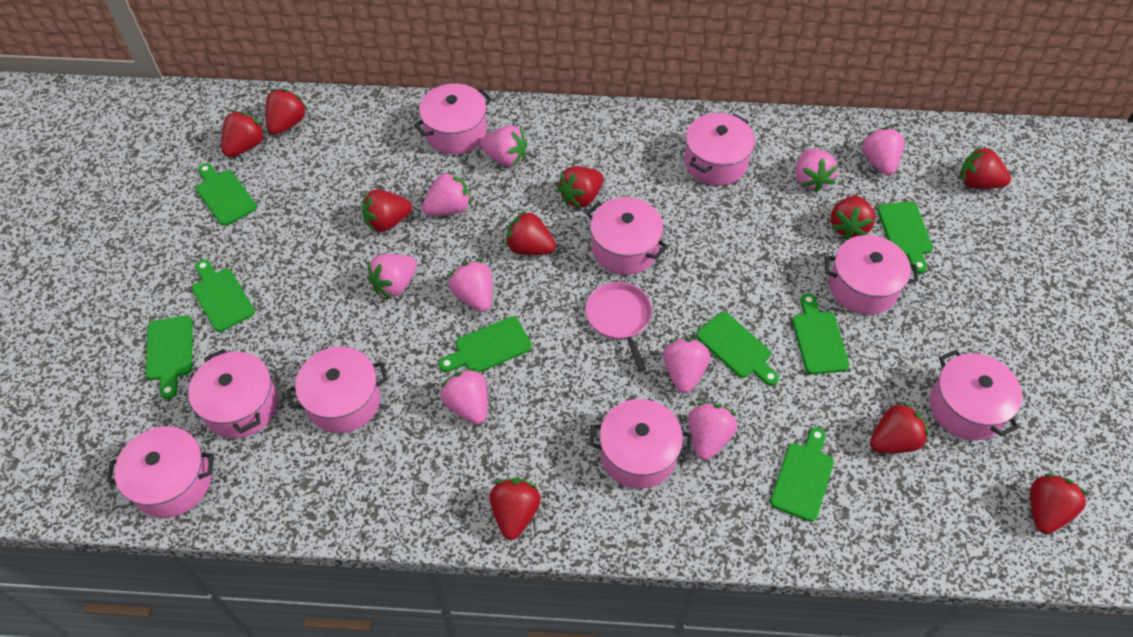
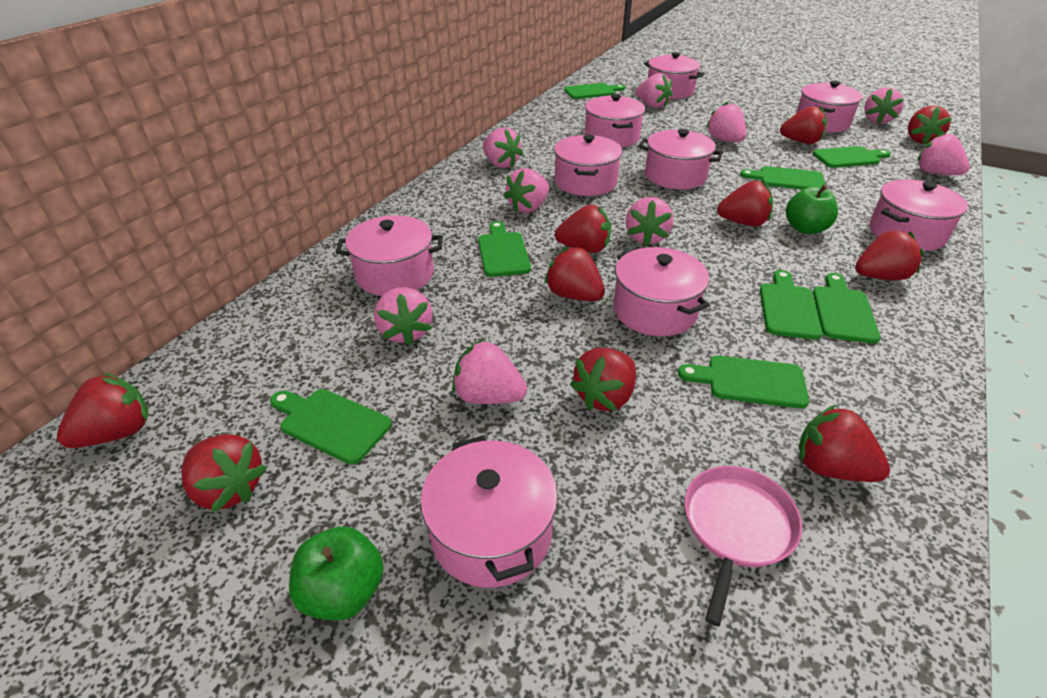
green apple: 0 -> 2

